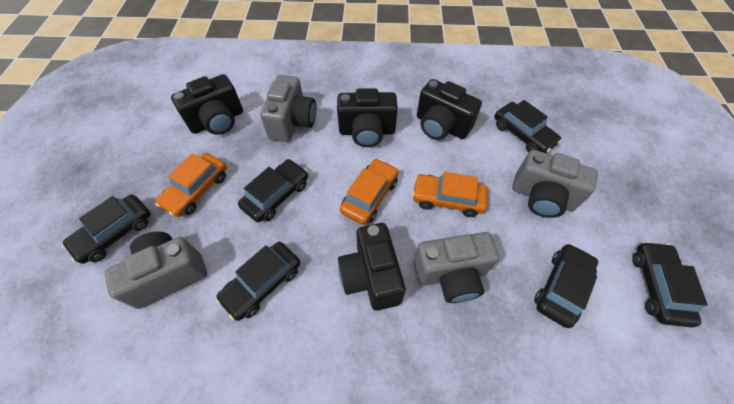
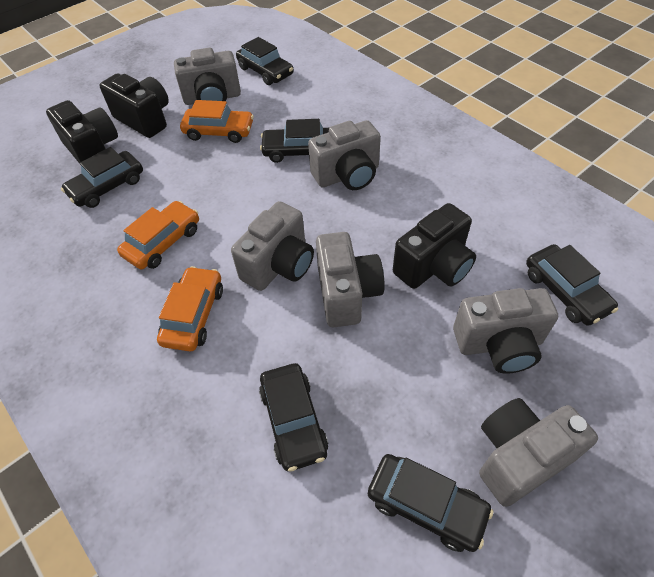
black camera: 4 -> 3
grey camera: 4 -> 6

